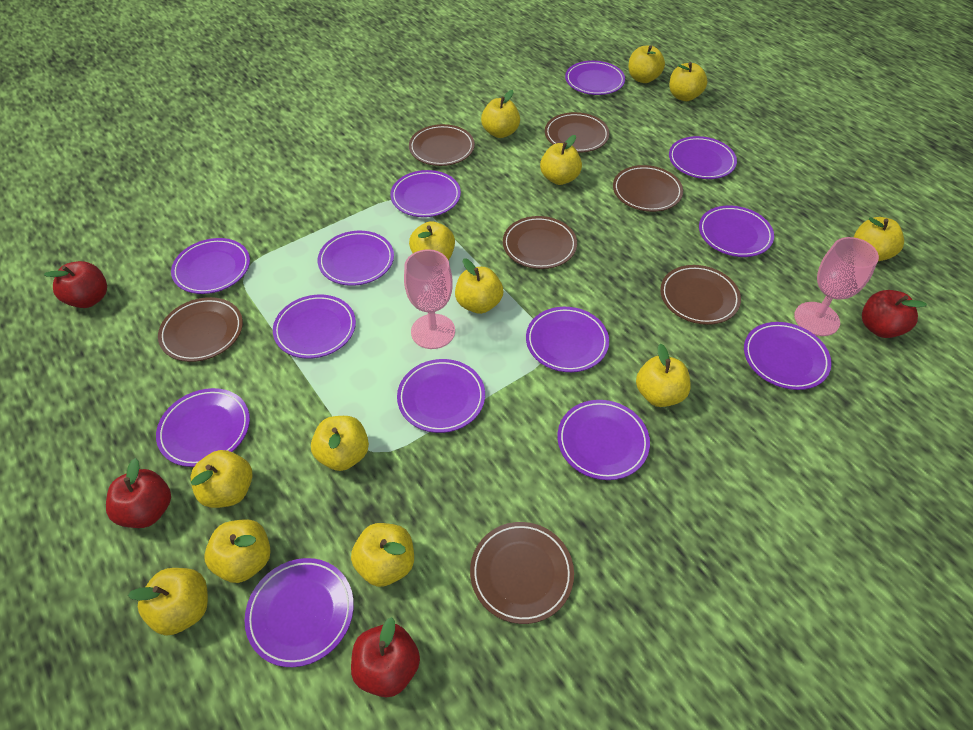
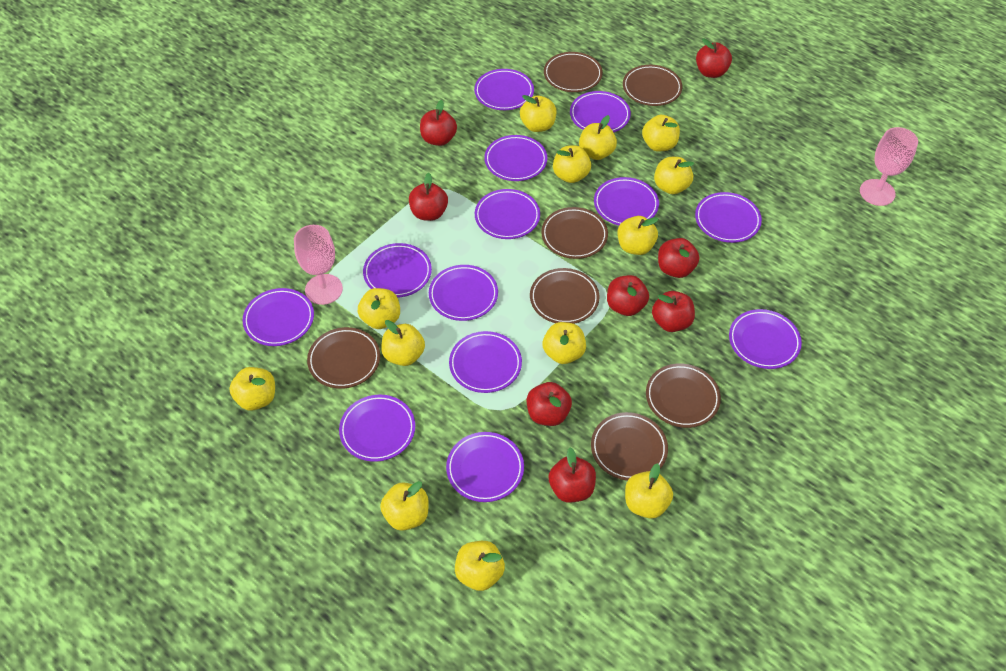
red apple: 4 -> 8

